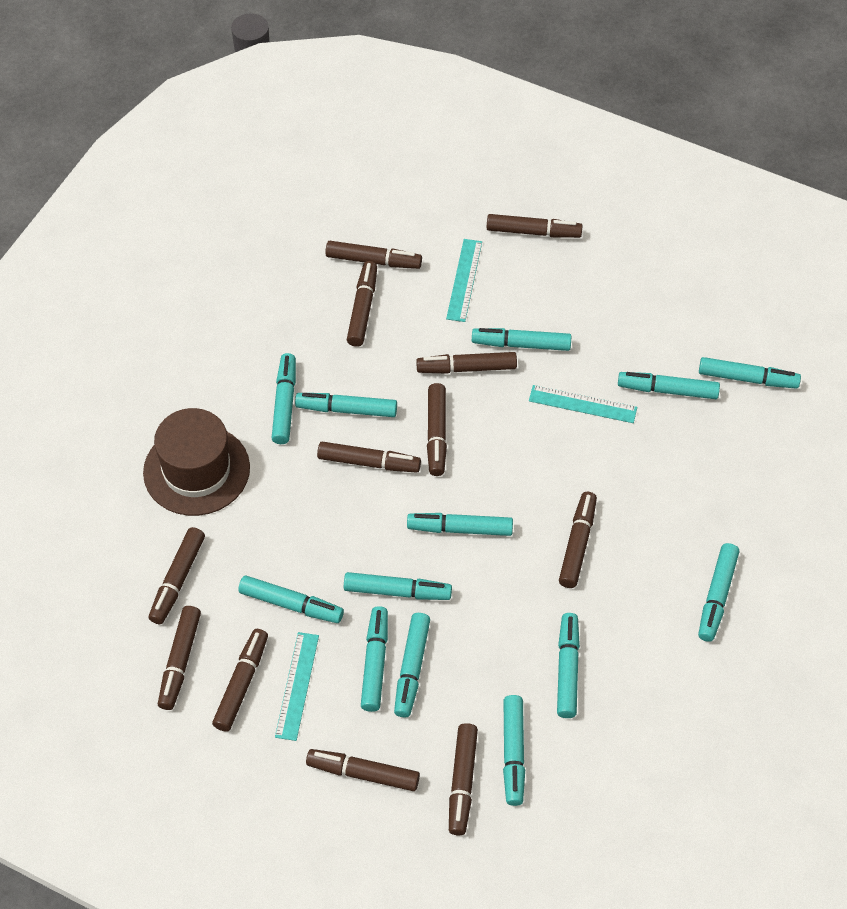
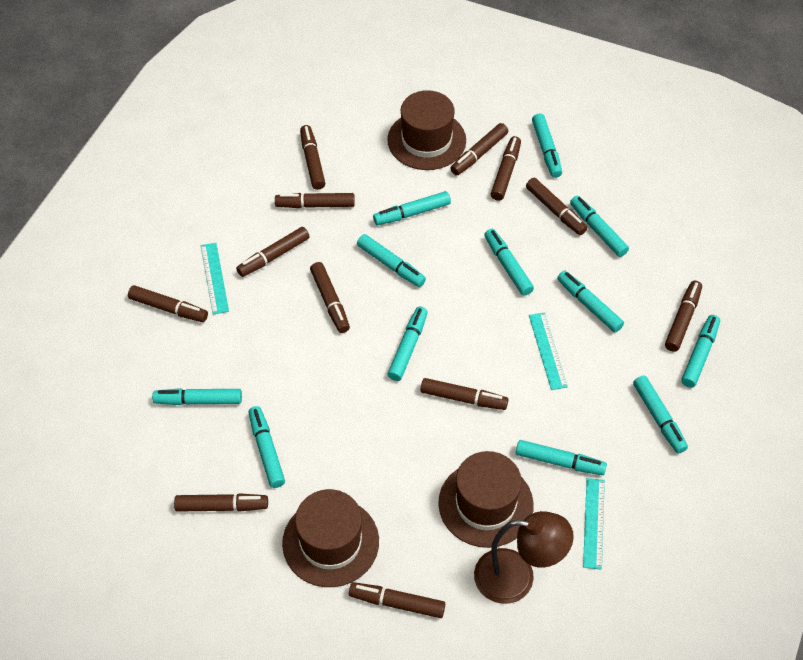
brown hat: 1 -> 3
brown lamp: 0 -> 1
turquoise marker: 13 -> 12

